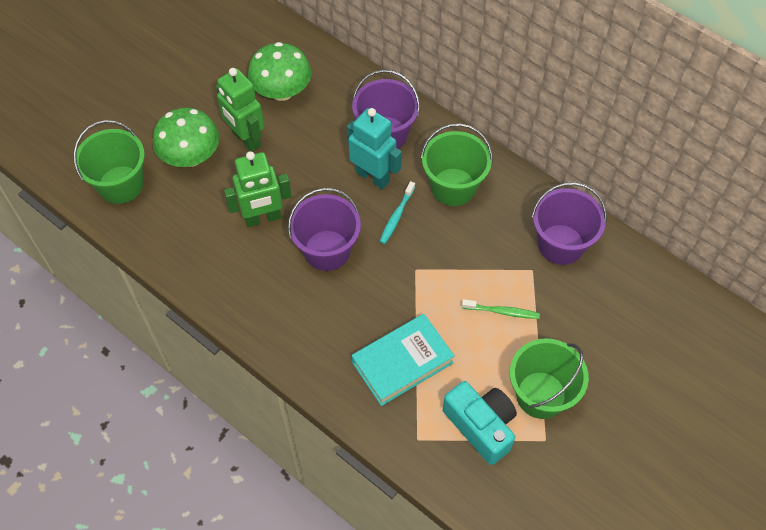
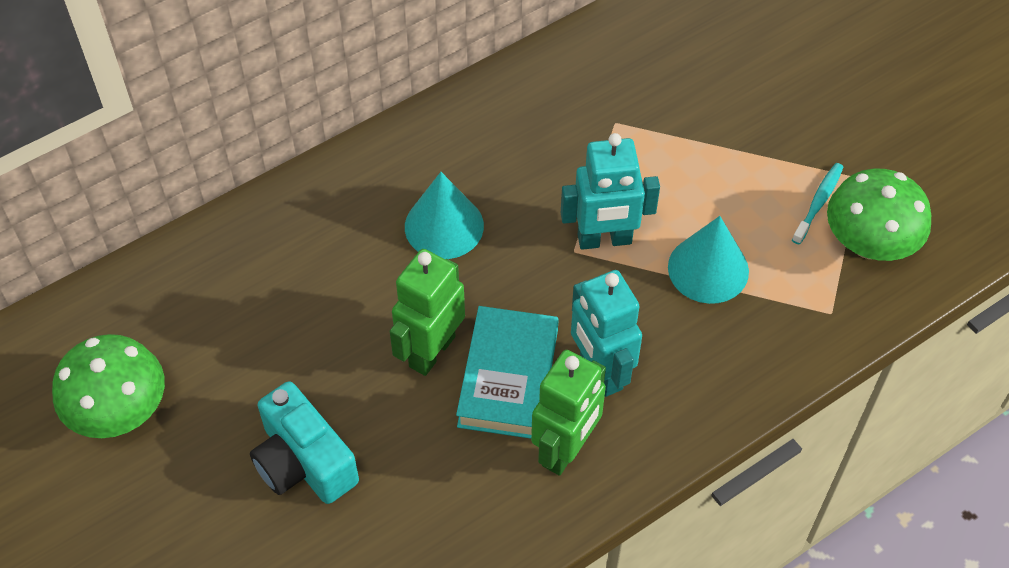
green bucket: 3 -> 0
green toothbrush: 1 -> 0
purple bucket: 3 -> 0
turquoise cone: 0 -> 2
turquoise robot: 1 -> 2

